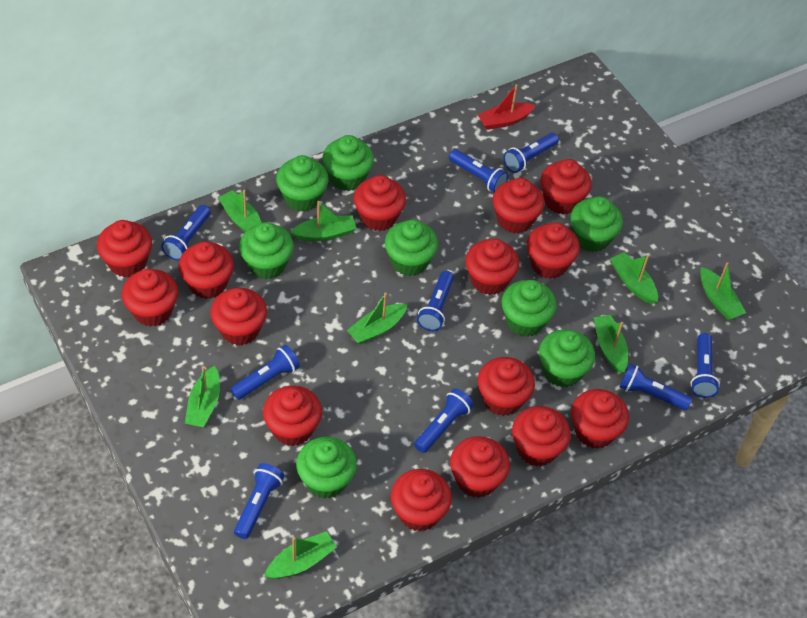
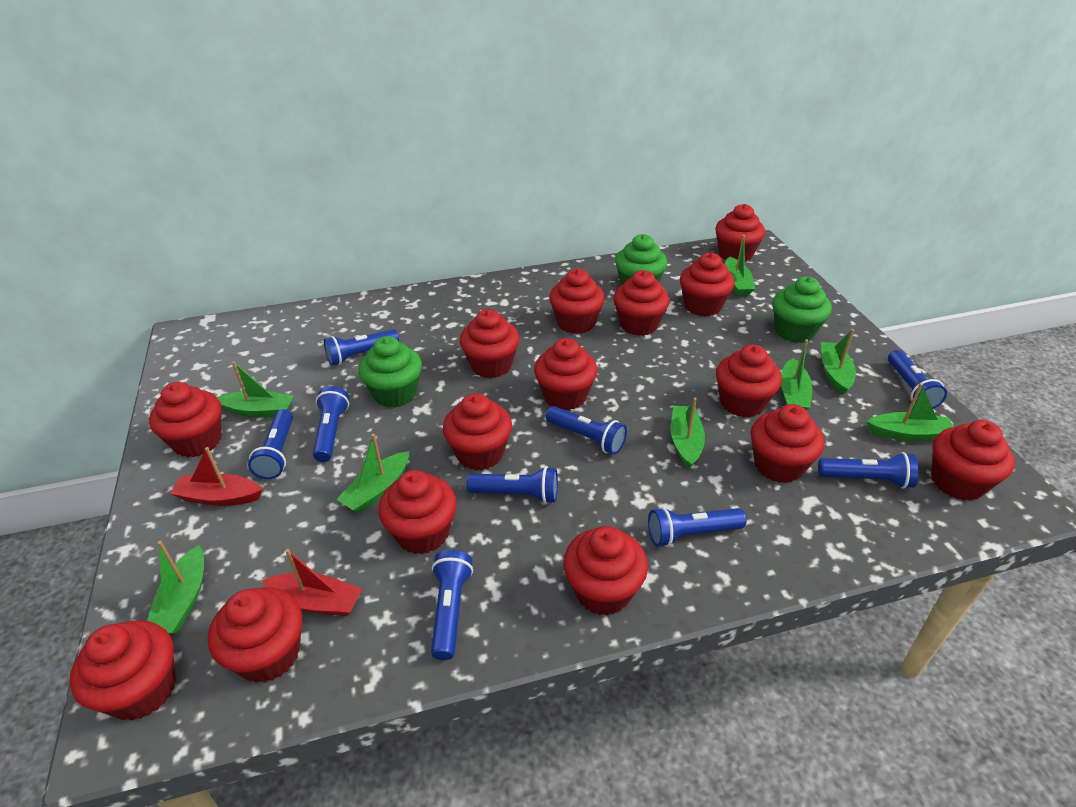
green cupcake: 8 -> 3
red boat: 1 -> 2

